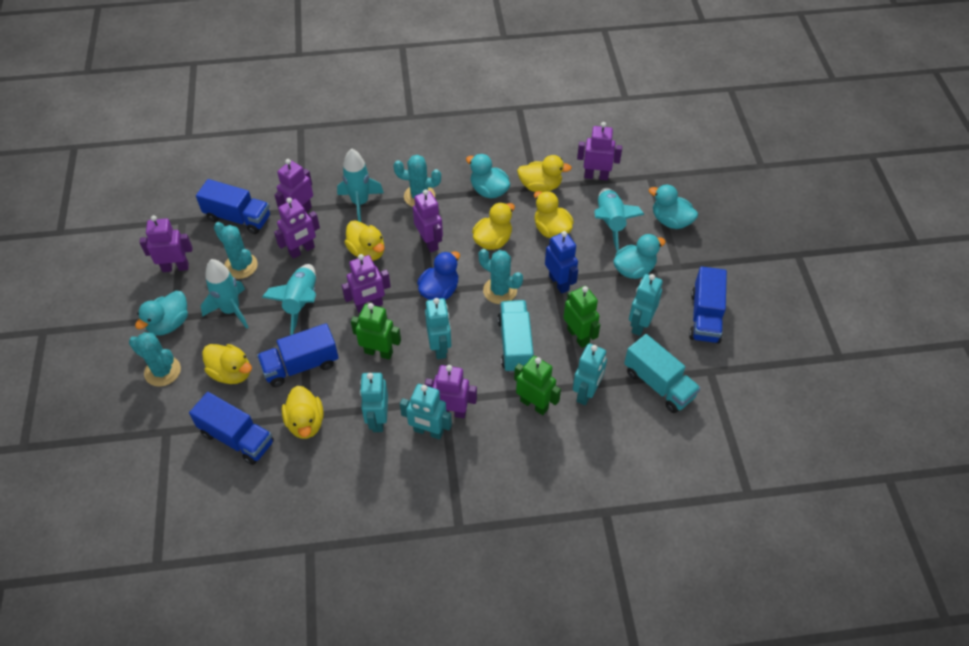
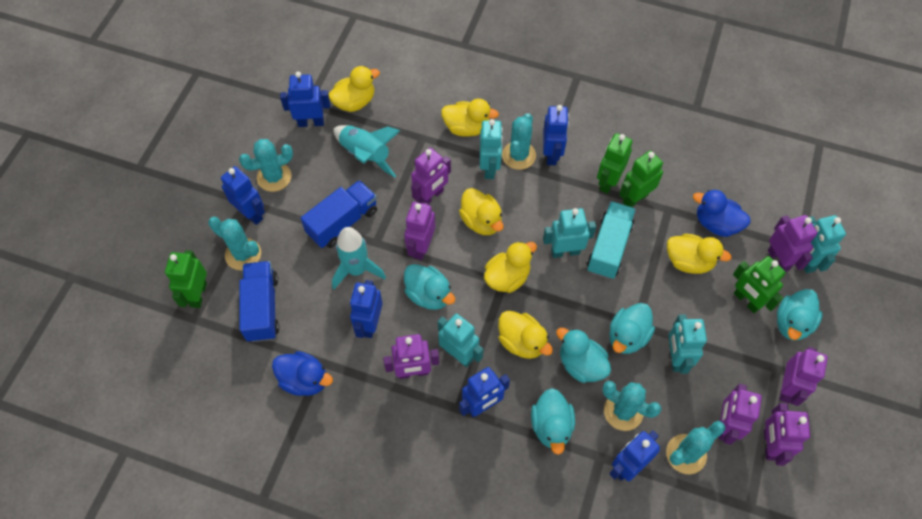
blue duck: 1 -> 2
blue robot: 1 -> 6
blue truck: 4 -> 2
green robot: 3 -> 4
turquoise cactus: 4 -> 5
turquoise duck: 4 -> 5
turquoise rocket: 4 -> 2
turquoise truck: 2 -> 1

